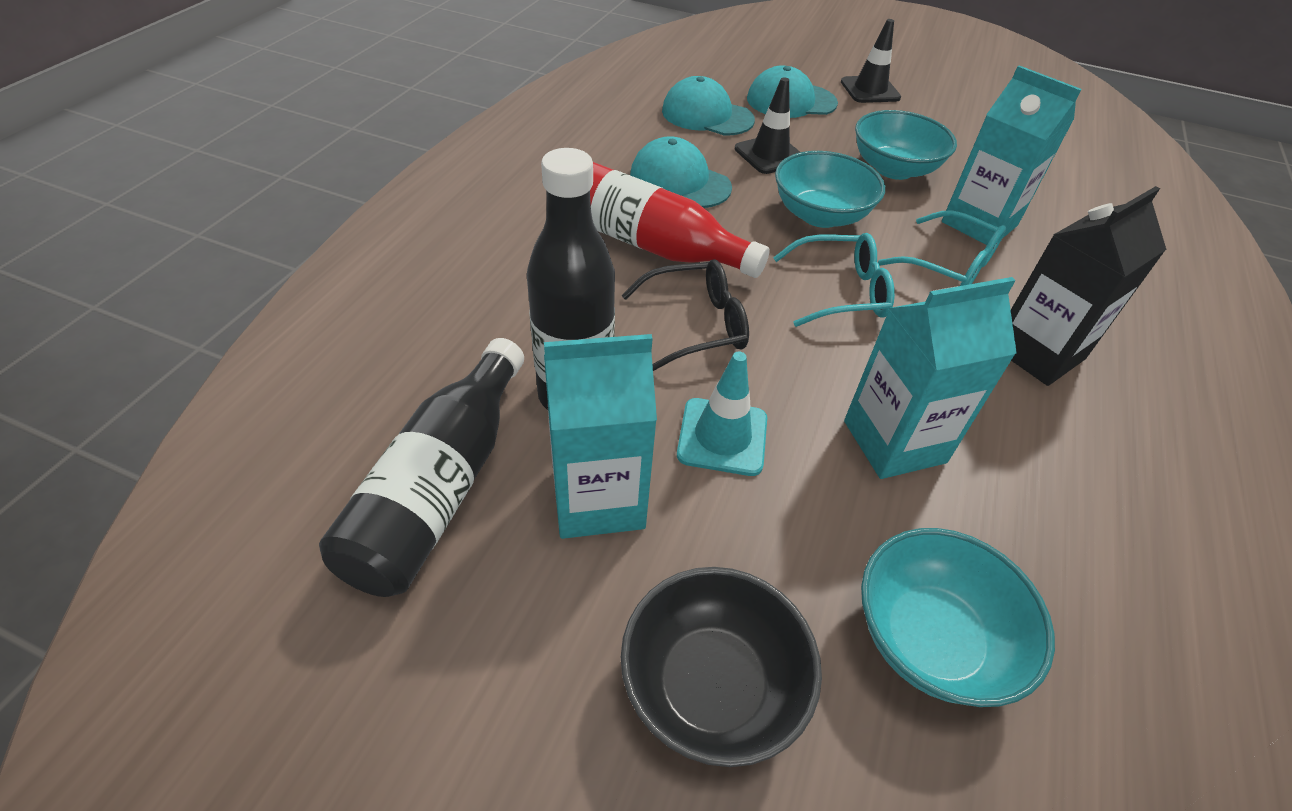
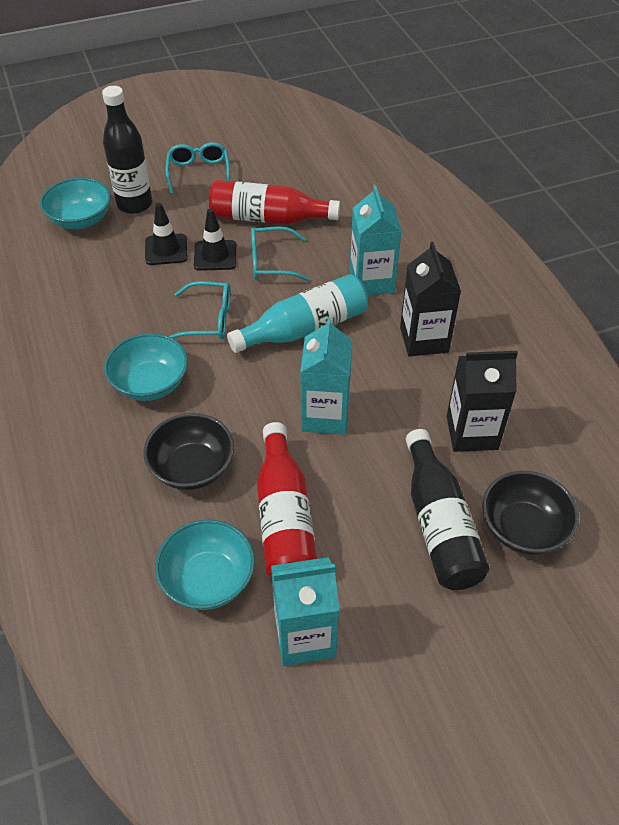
black bowl: 1 -> 2
black carton: 1 -> 2
black glasses: 1 -> 0
red bottle: 1 -> 2
turquoise bottle: 0 -> 1
turquoise cap: 3 -> 0
turquoise glasses: 2 -> 3
turquoise traffic cone: 1 -> 0

